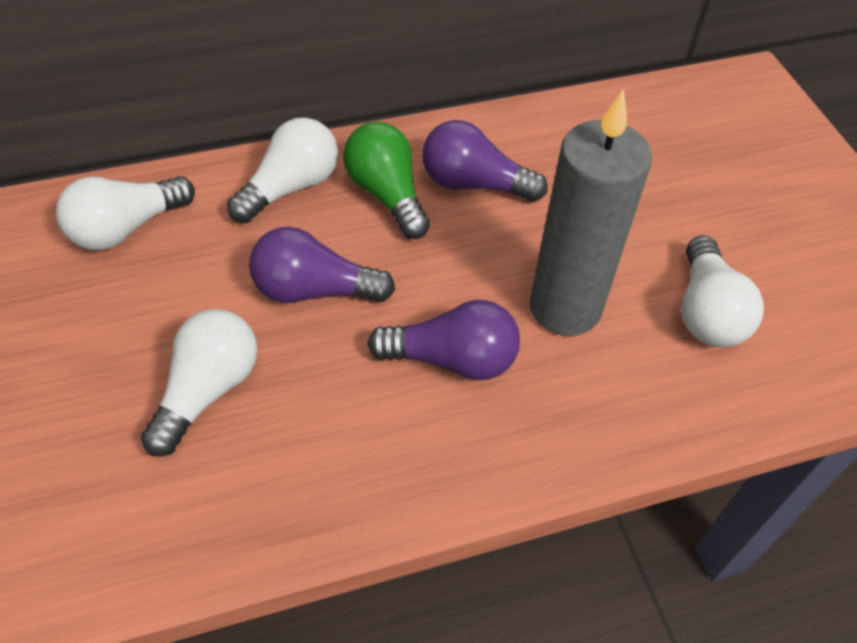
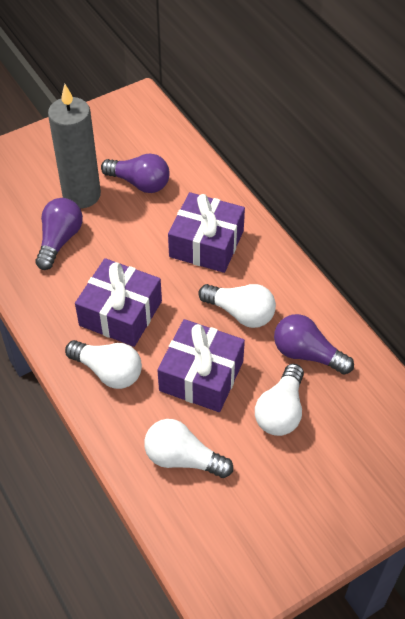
green light bulb: 1 -> 0
purple gift: 0 -> 3

